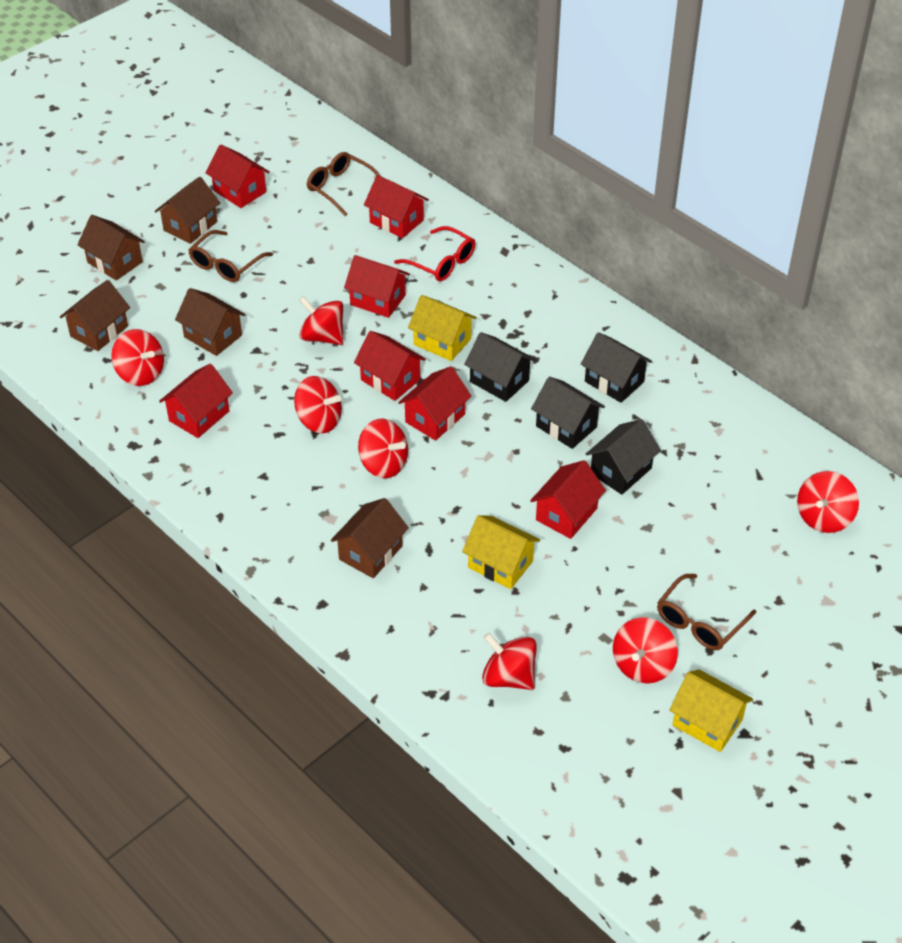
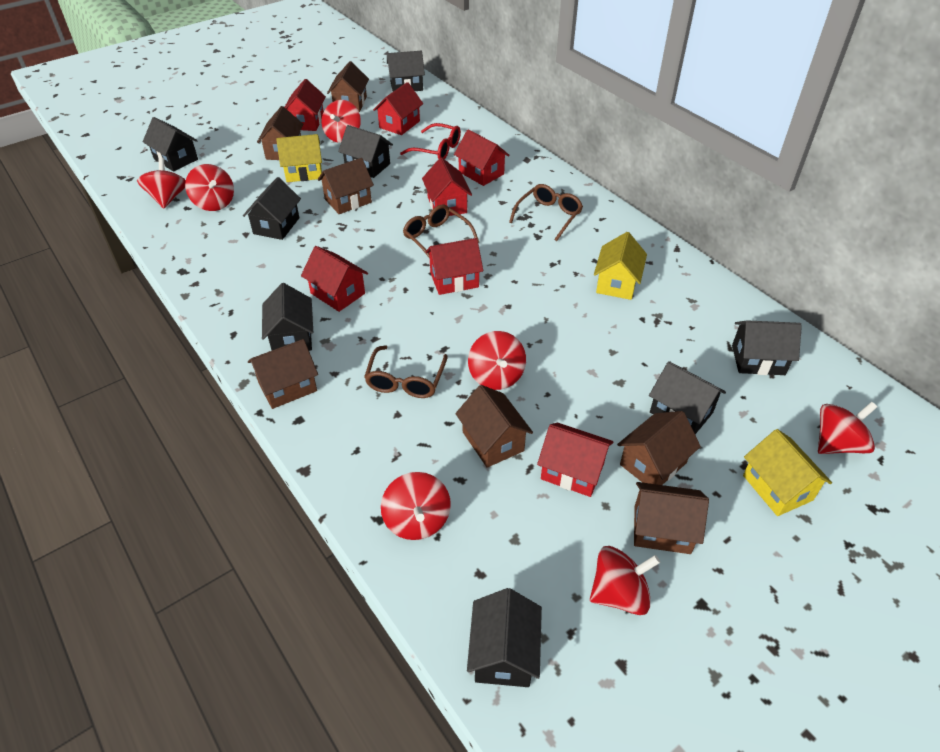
black house: 4 -> 8
brown house: 5 -> 7

